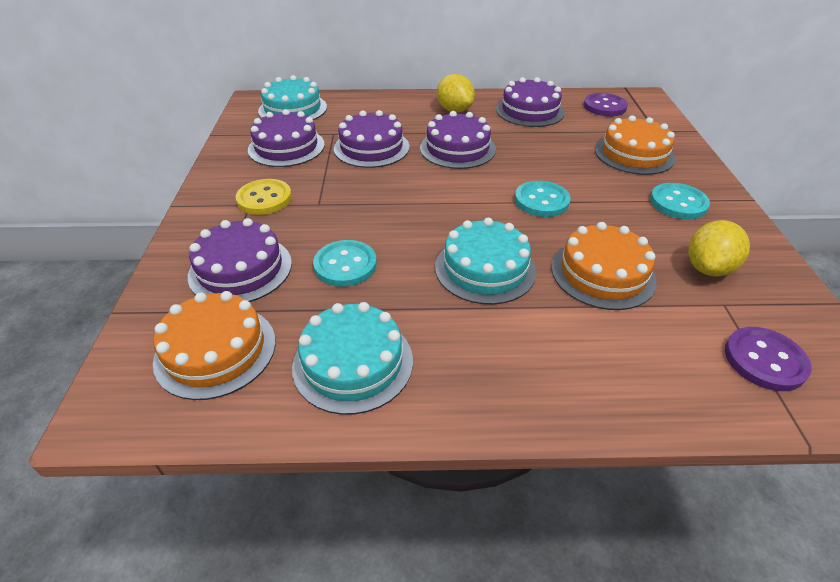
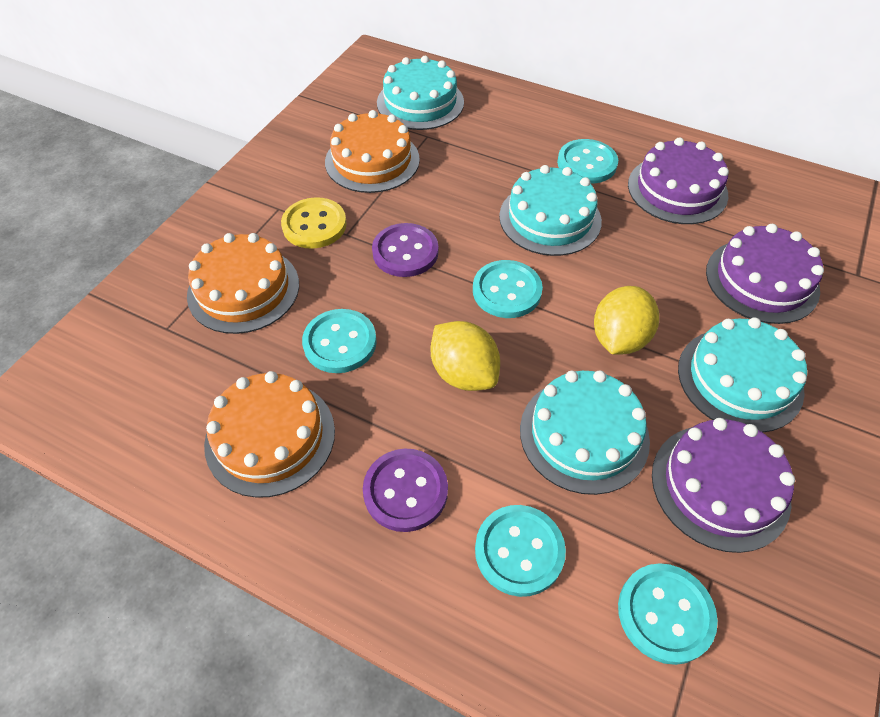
purple cake: 5 -> 3
turquoise button: 3 -> 5
turquoise cake: 3 -> 4

